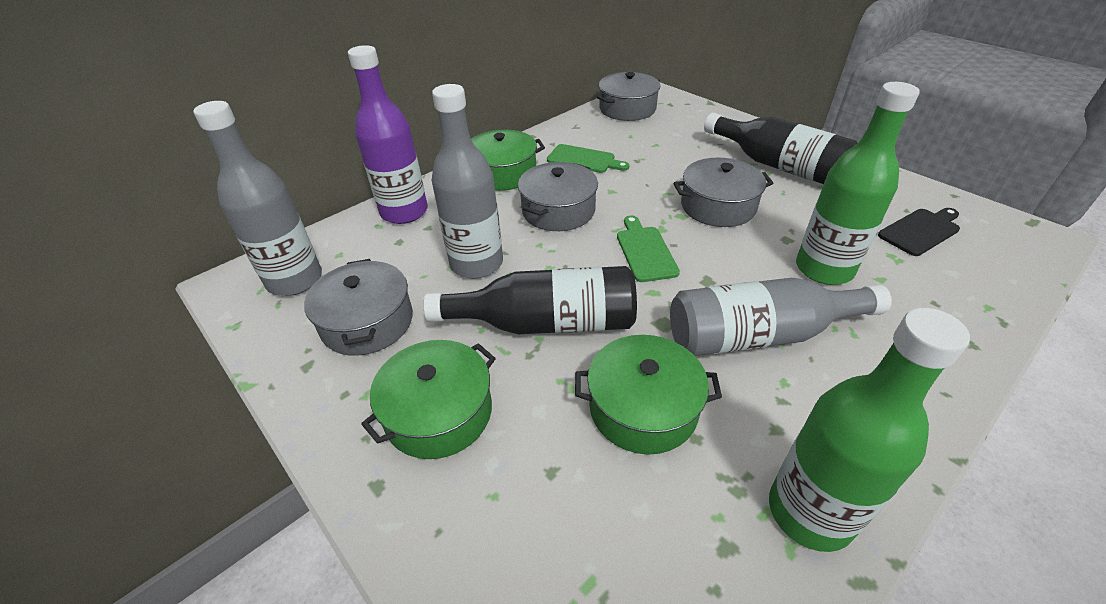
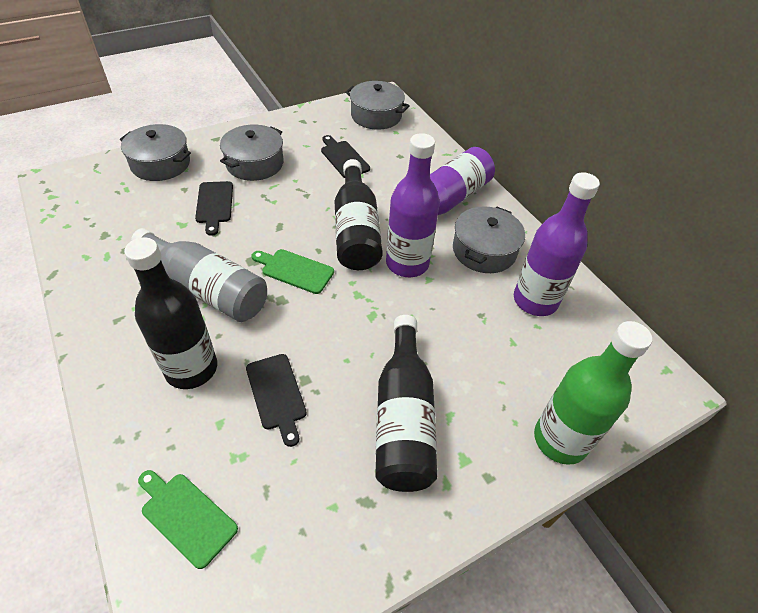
black bottle: 2 -> 3
black cutting board: 1 -> 3
green bottle: 2 -> 1
green pot: 3 -> 0
grey bottle: 3 -> 1
purple bottle: 1 -> 3

